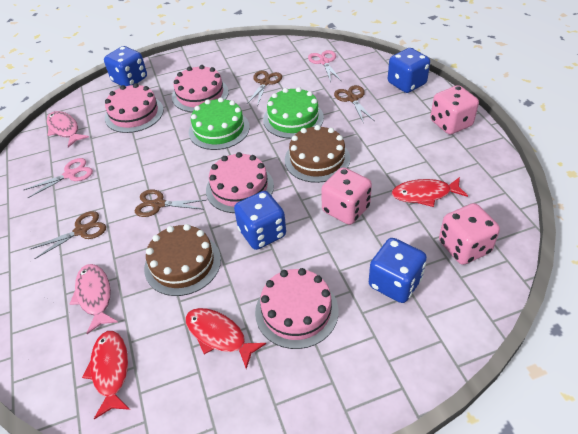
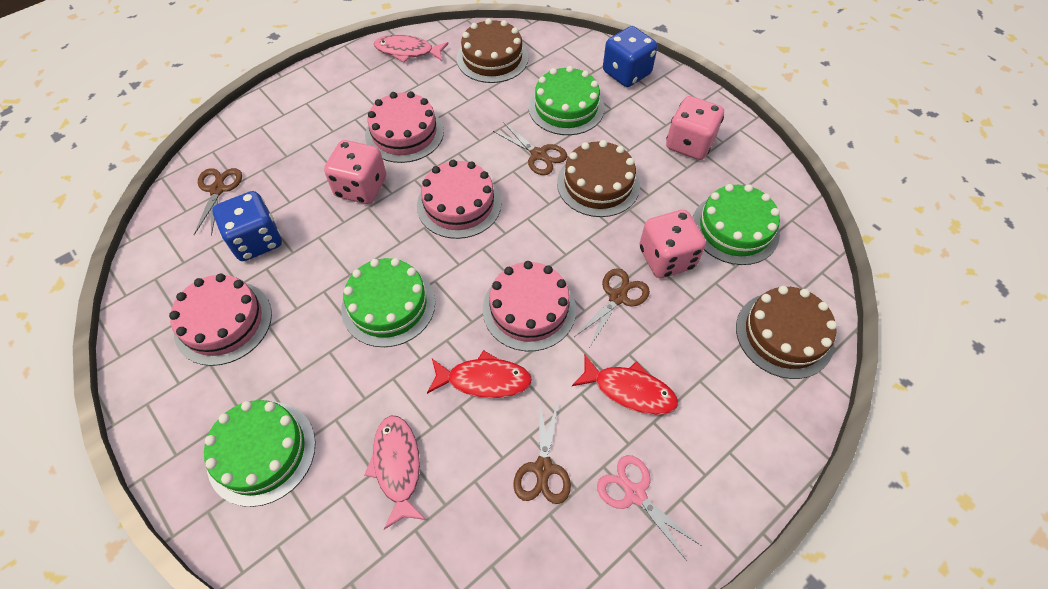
blue dice: 4 -> 2
brown cake: 2 -> 3
green cake: 2 -> 4
pink scissors: 2 -> 1
red fish: 3 -> 2

